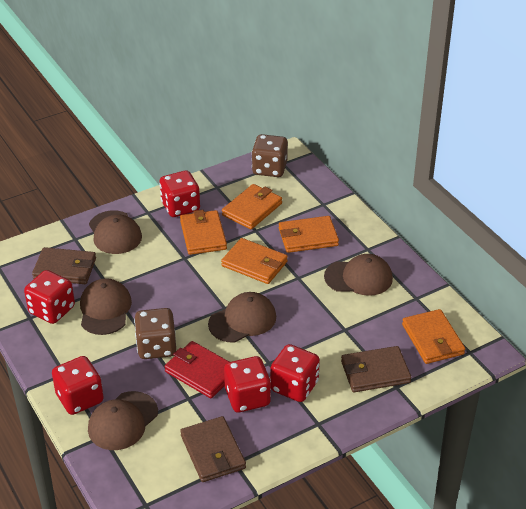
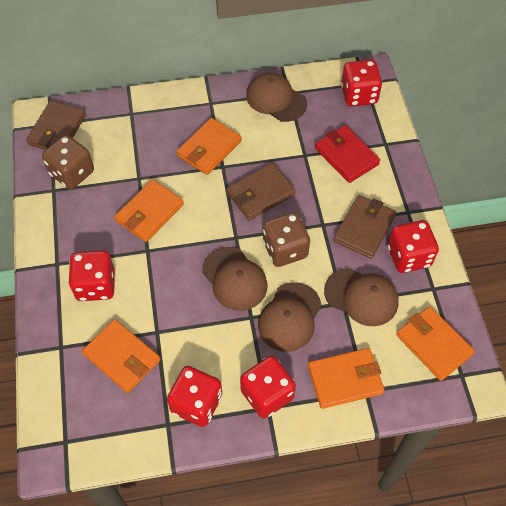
brown cap: 5 -> 4

